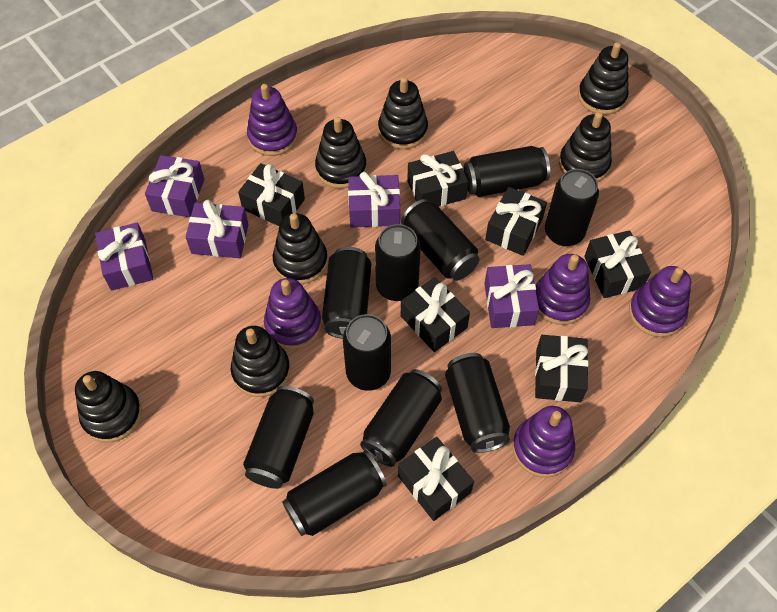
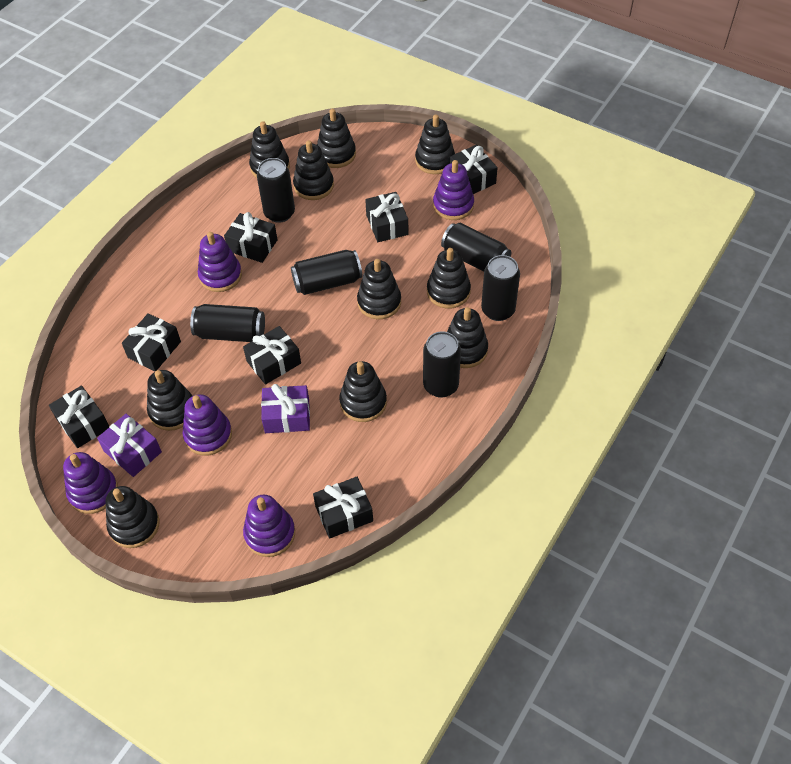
black can: 10 -> 6
black stacking toy: 7 -> 10
purple gift: 5 -> 2

